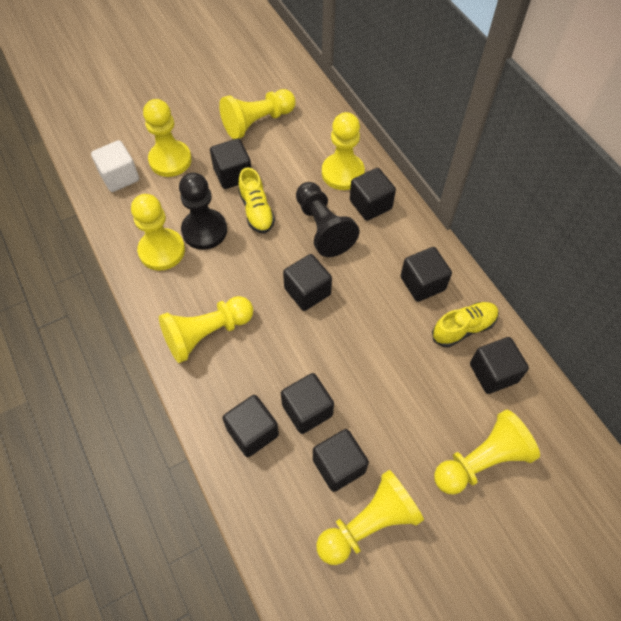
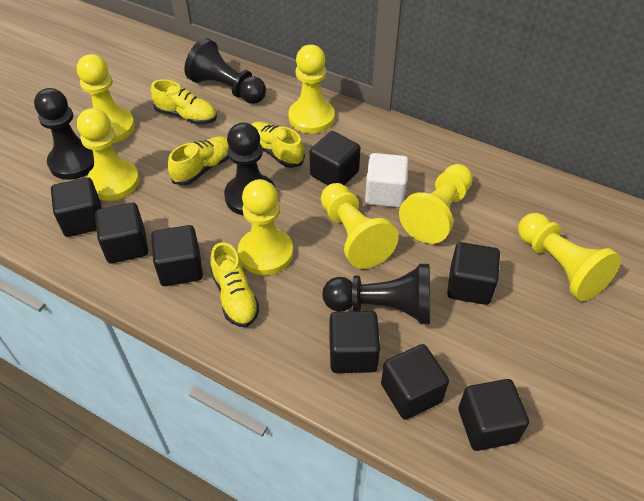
black pawn: 2 -> 4
yellow shoe: 2 -> 4

